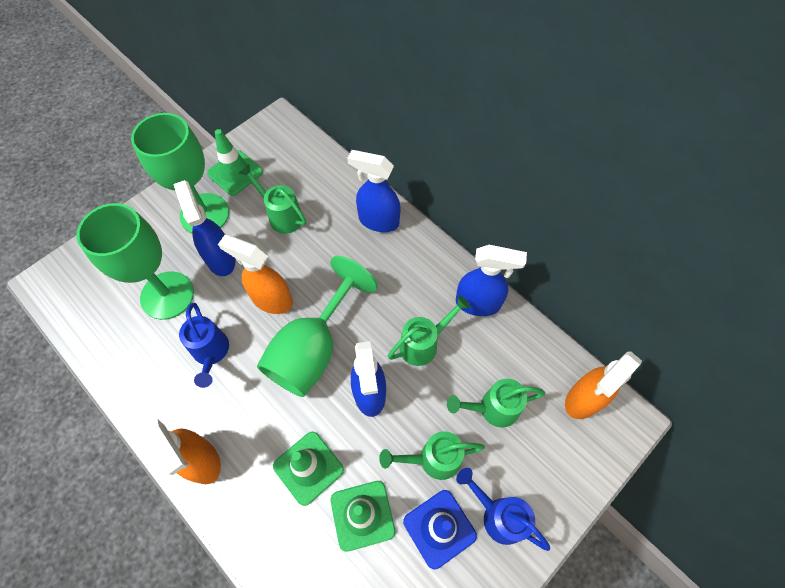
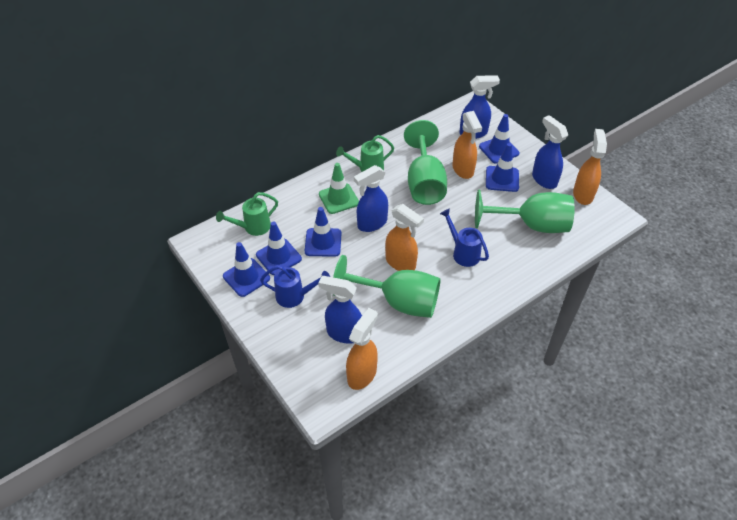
blue traffic cone: 1 -> 5
green traffic cone: 3 -> 1
green watering can: 4 -> 2
orange spray bottle: 3 -> 4

